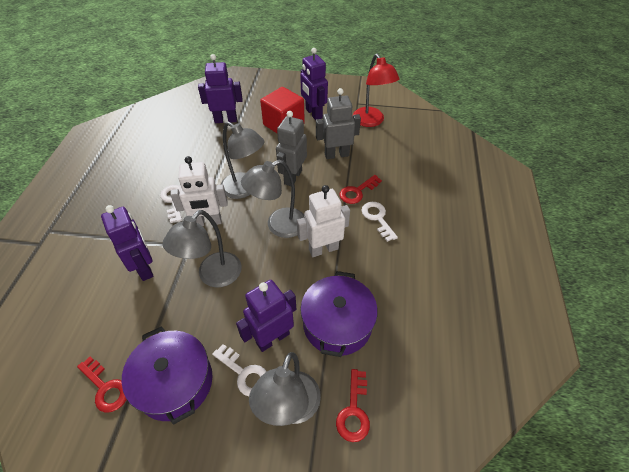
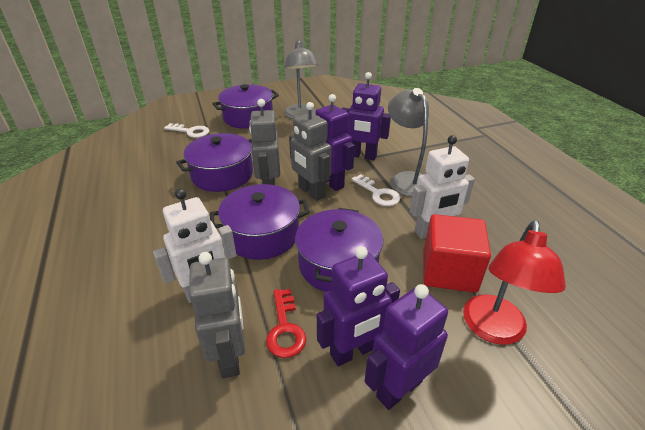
grey lamp: 4 -> 2
grey robot: 2 -> 3
purple pot: 2 -> 4
red key: 3 -> 1
white key: 3 -> 2

